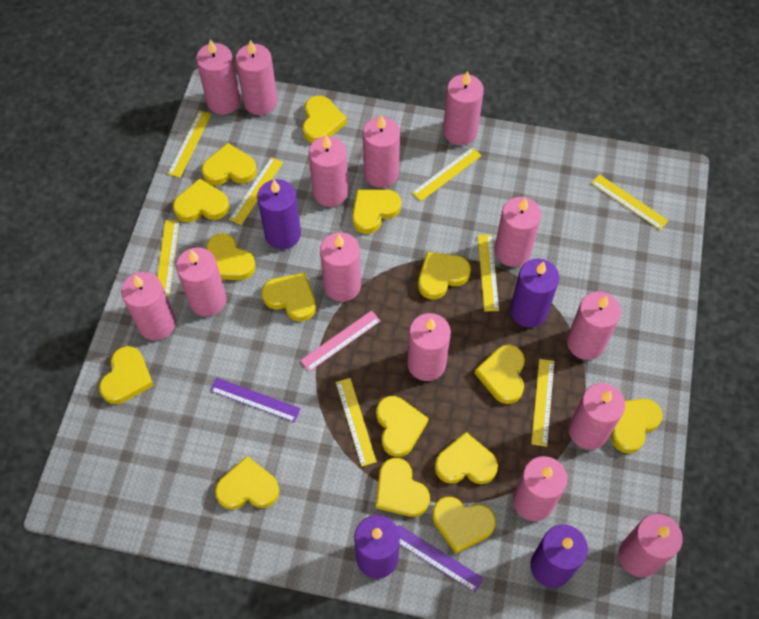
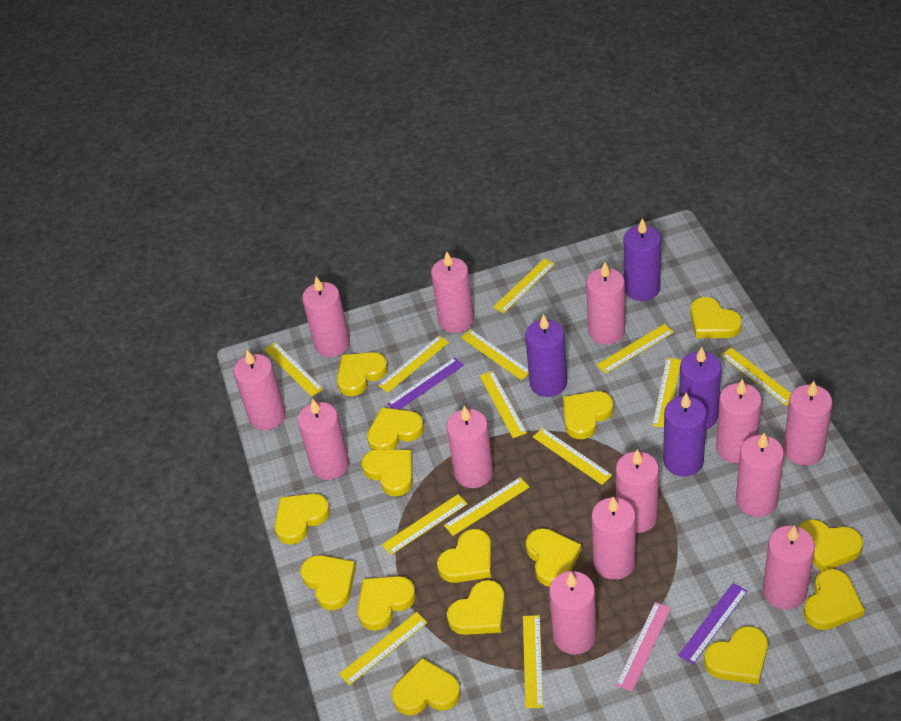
pink candle: 14 -> 13
yellow ruler: 8 -> 13

